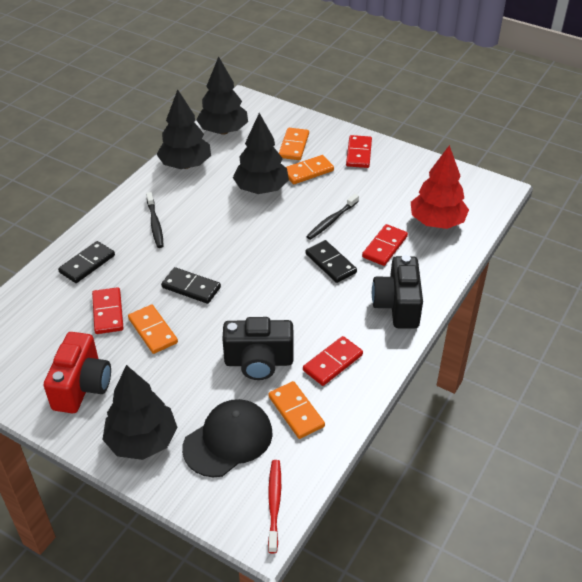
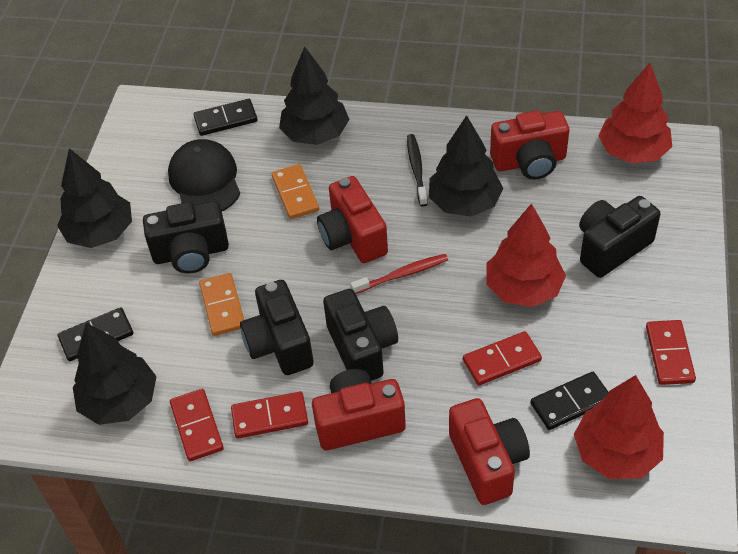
black camera: 2 -> 4
black toothbrush: 2 -> 1
orange domino: 4 -> 2
red camera: 1 -> 4
red tree: 1 -> 3

